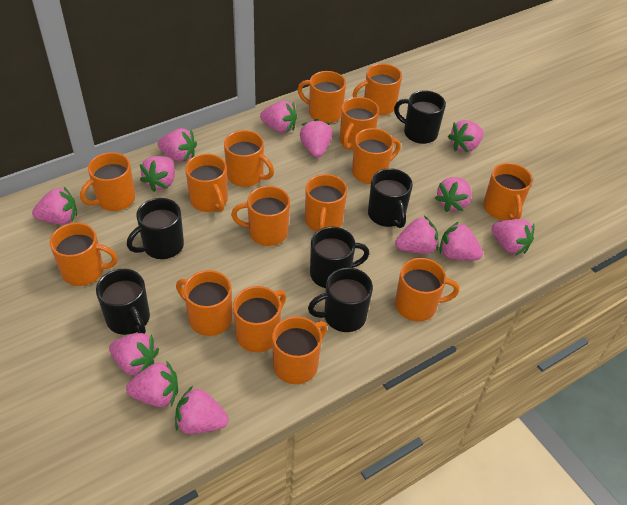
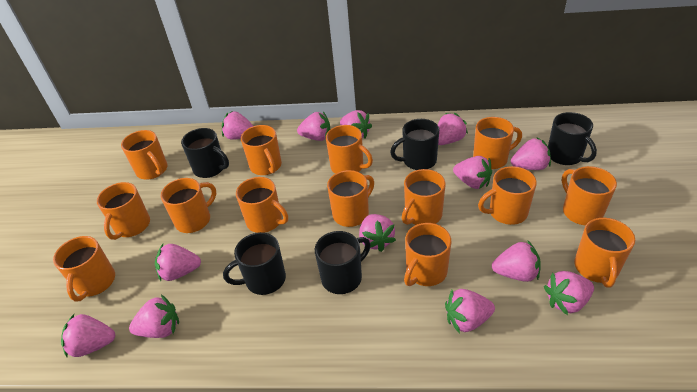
black mug: 6 -> 5
orange mug: 15 -> 14

